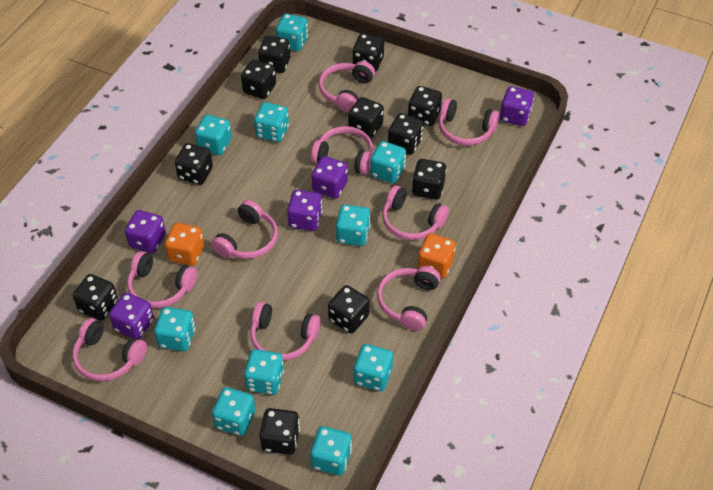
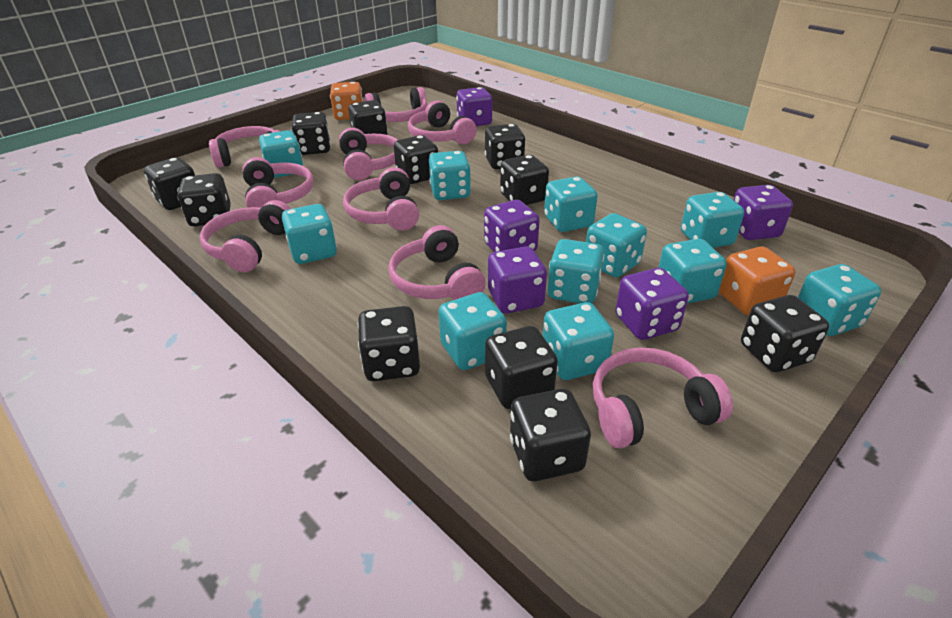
turquoise dice: 10 -> 11

